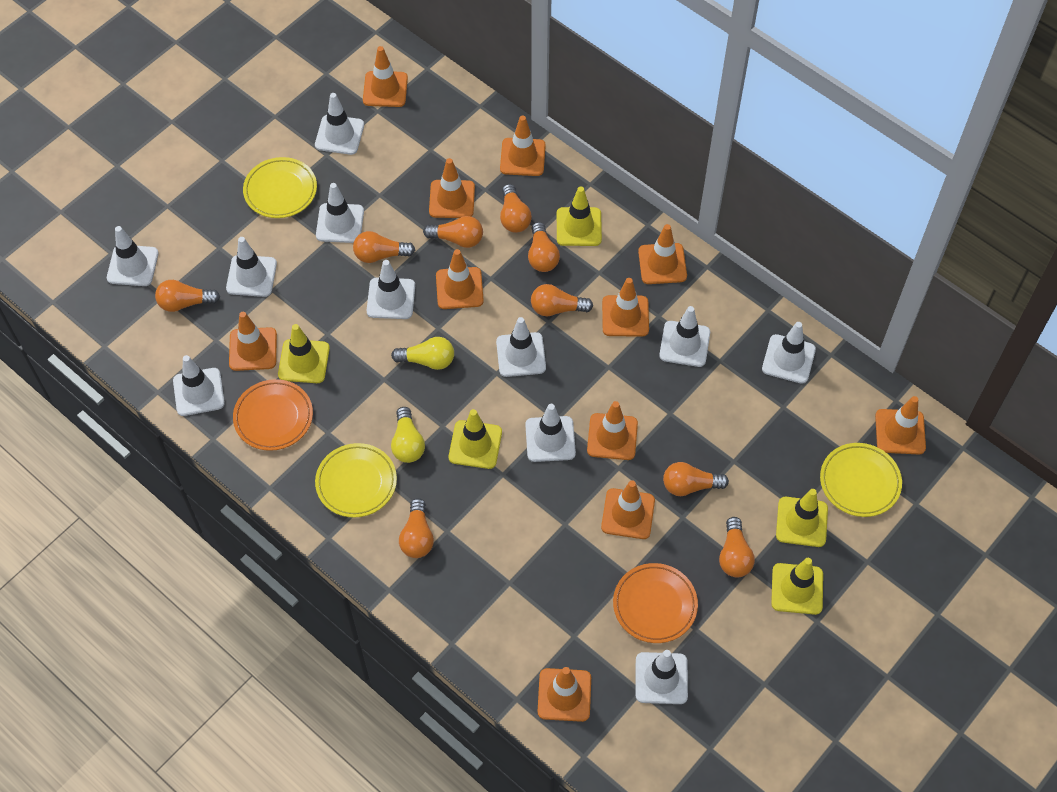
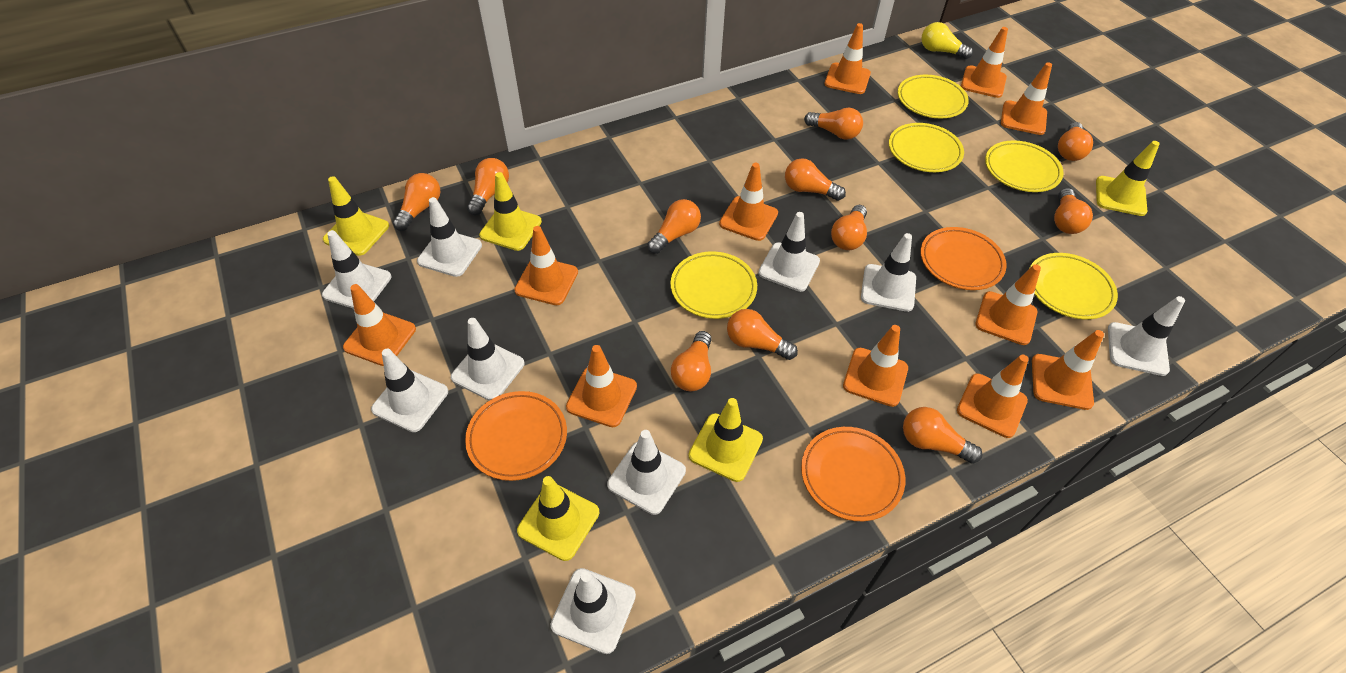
orange light bulb: 9 -> 11
orange plate: 2 -> 3
white traffic cone: 11 -> 9
yellow light bulb: 2 -> 1
yellow plate: 3 -> 5

